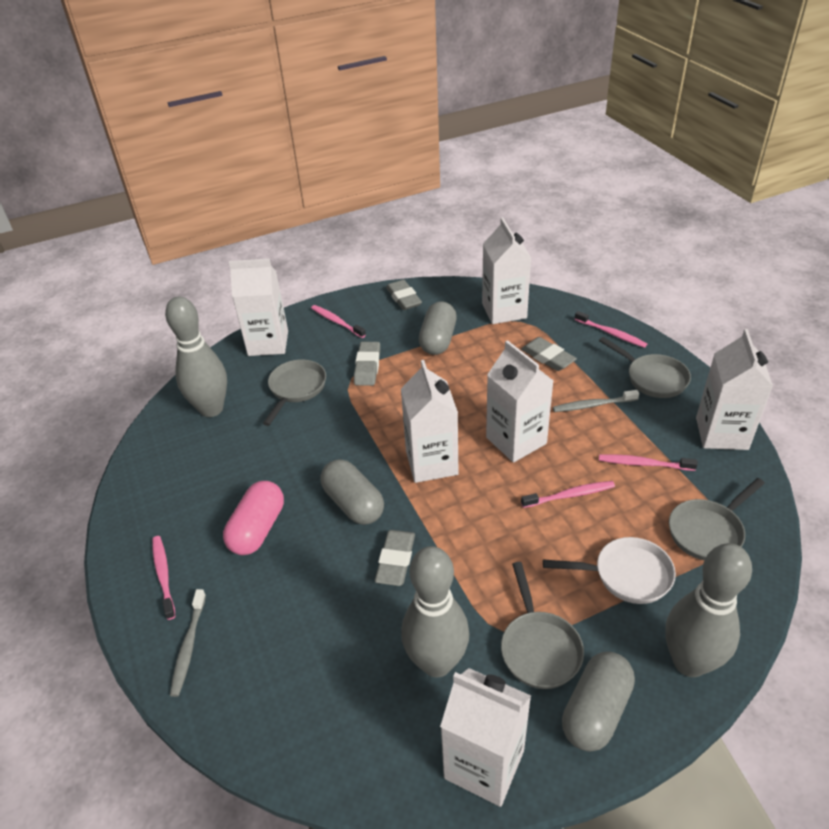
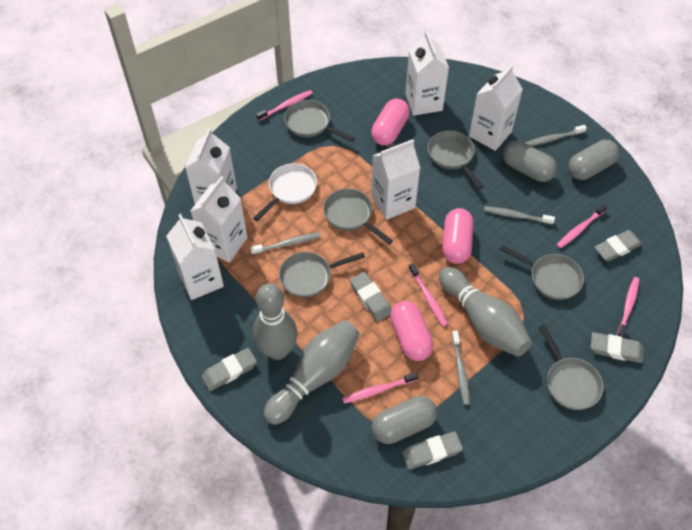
grey eraser: 4 -> 5
grey pan: 4 -> 6
grey toothbrush: 2 -> 4
pink capsule: 1 -> 3

